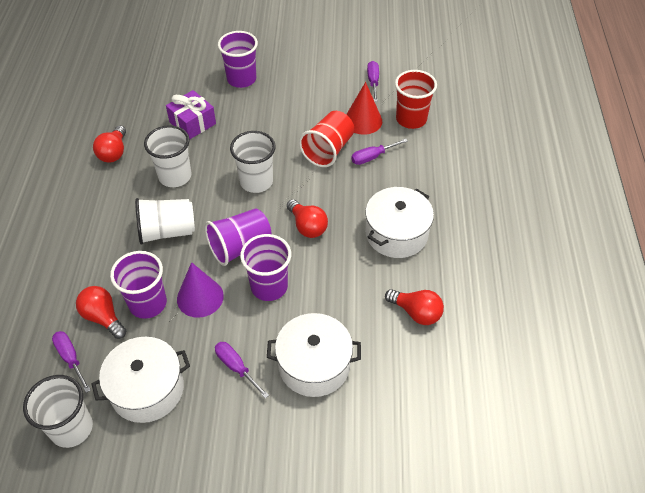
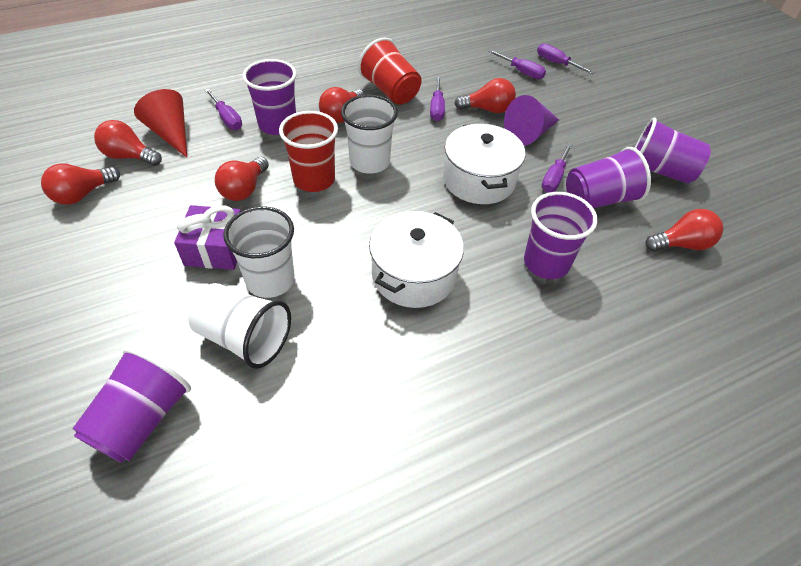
purple cup: 4 -> 5
purple screwdriver: 4 -> 5
red light bulb: 4 -> 6
white cup: 4 -> 3
white pot: 3 -> 2

